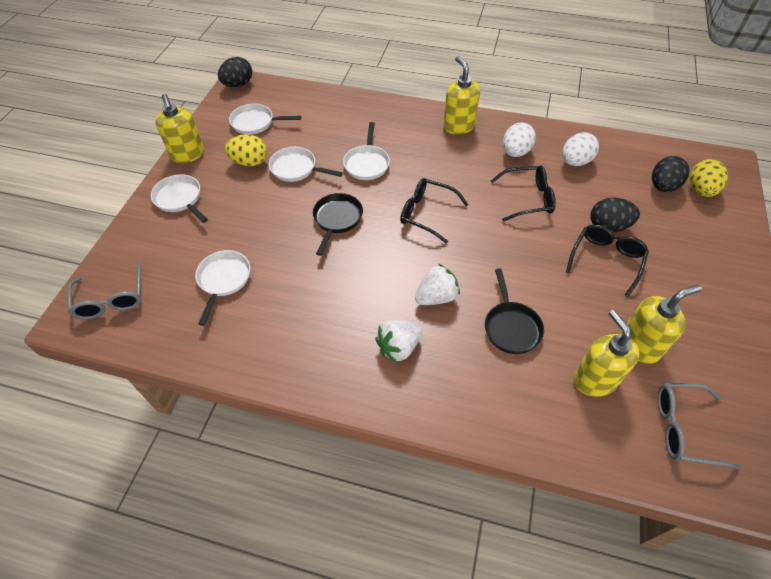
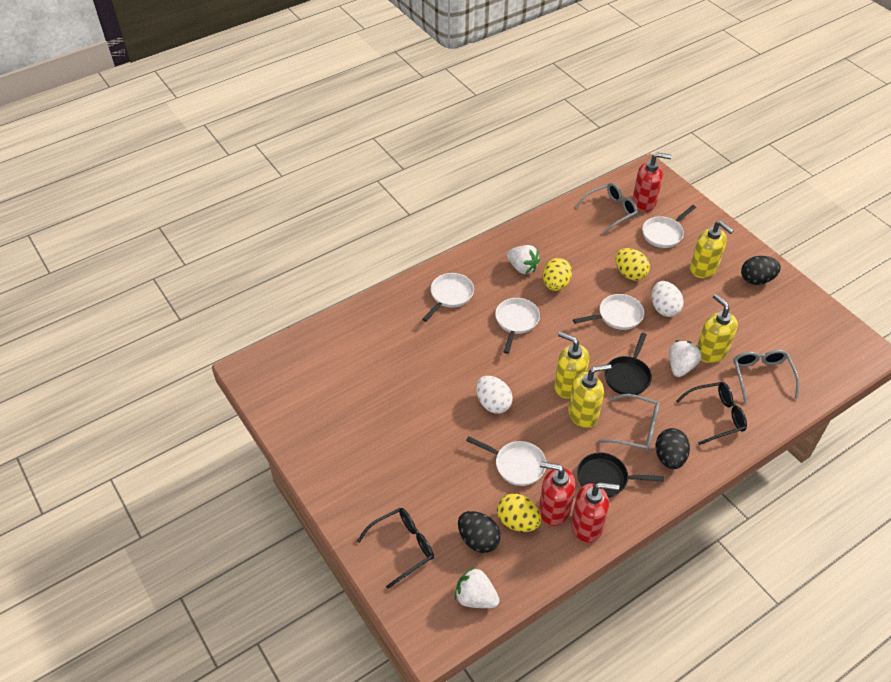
black glasses: 3 -> 2
grey glasses: 2 -> 3
red soap dispenser: 0 -> 3
white strawberry: 2 -> 3
yellow egg: 2 -> 3

